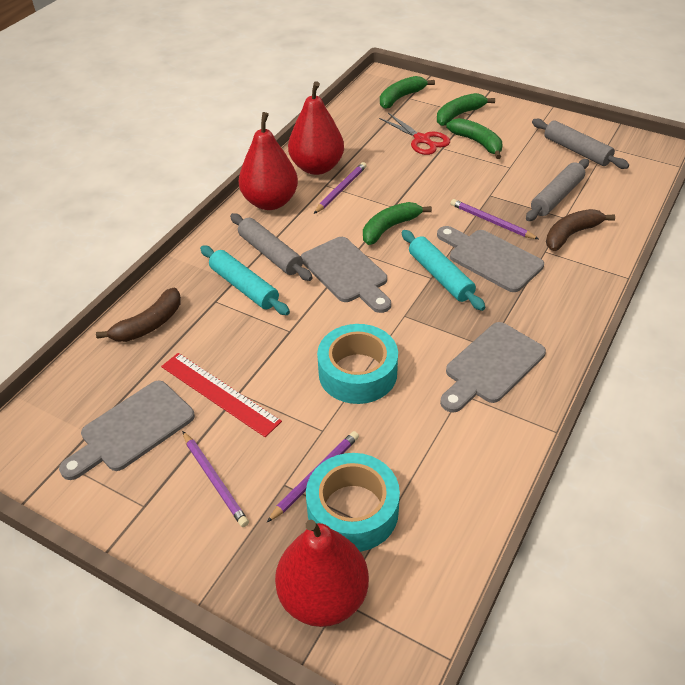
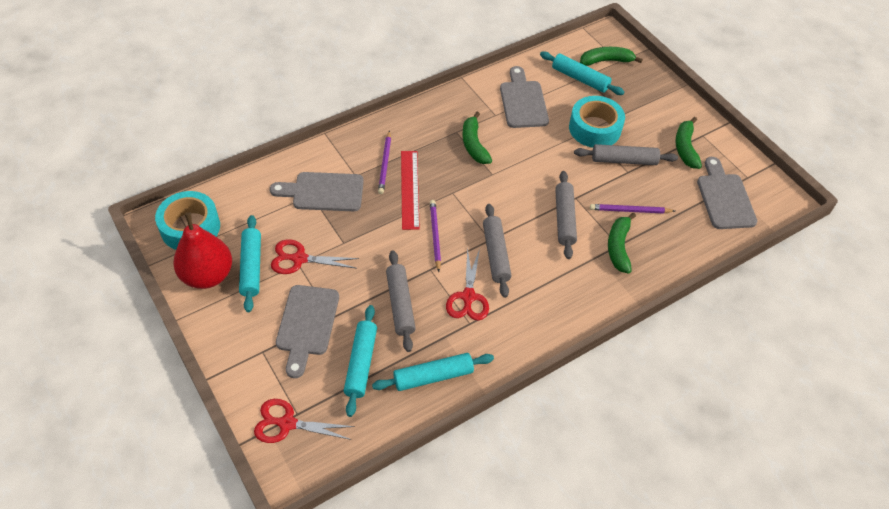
brown banana: 2 -> 0
grey rolling pin: 3 -> 4
purple pencil: 4 -> 3
red pear: 3 -> 1
red scissors: 1 -> 3
turquoise rolling pin: 2 -> 4

